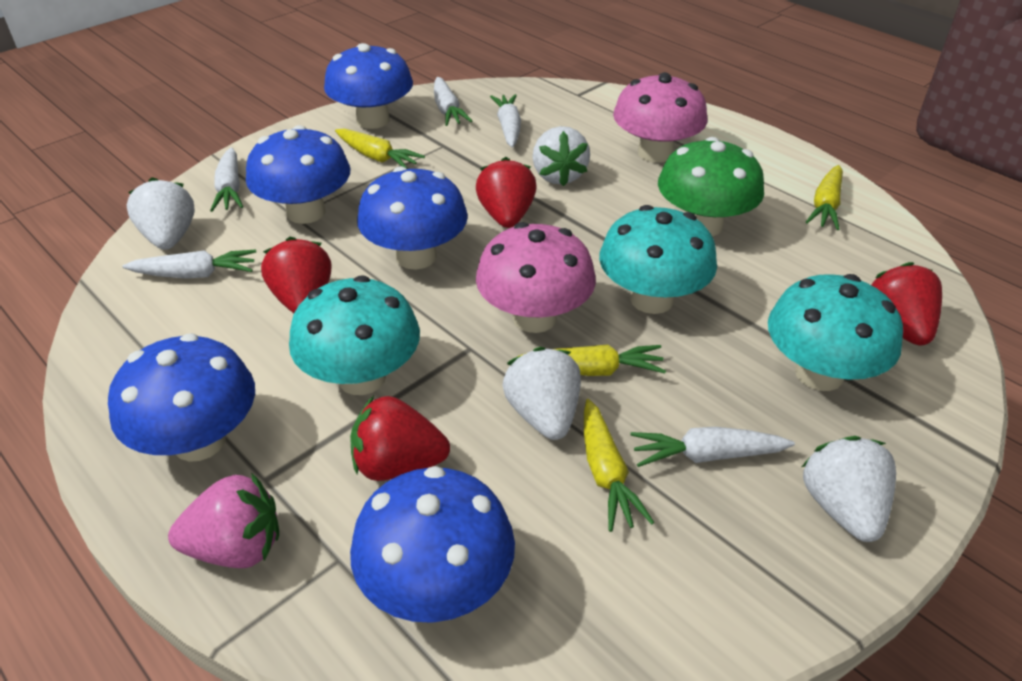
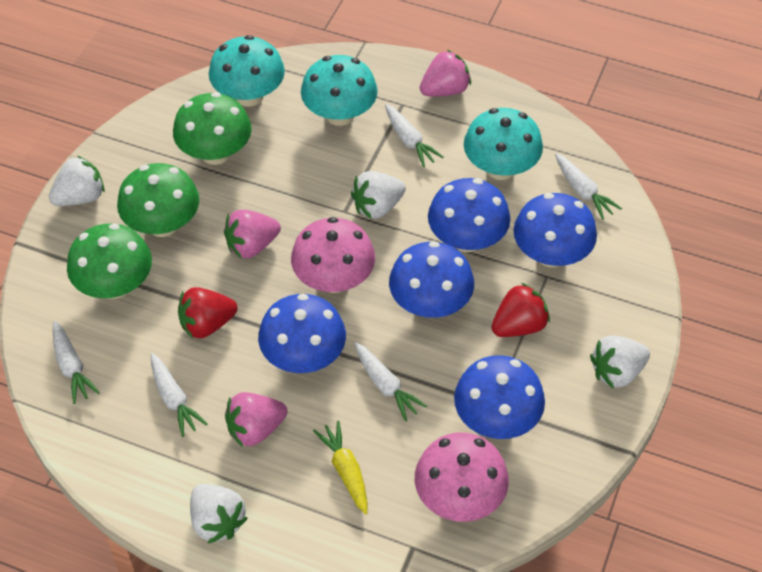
green mushroom: 1 -> 3
pink strawberry: 1 -> 3
red strawberry: 4 -> 2
yellow carrot: 4 -> 1

